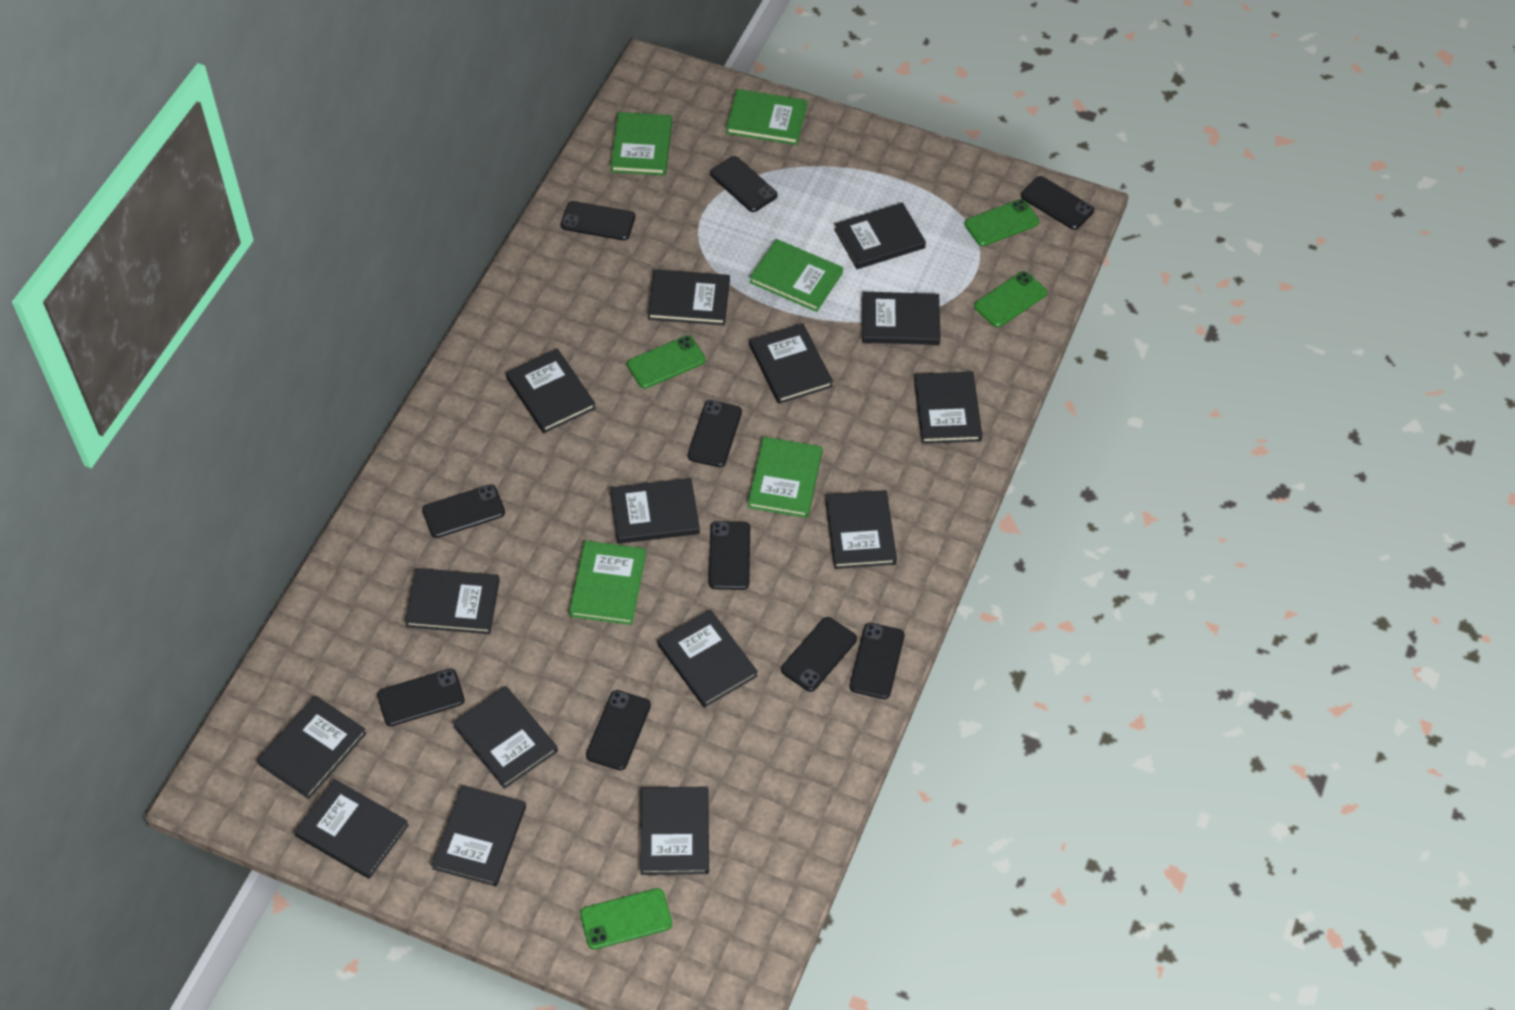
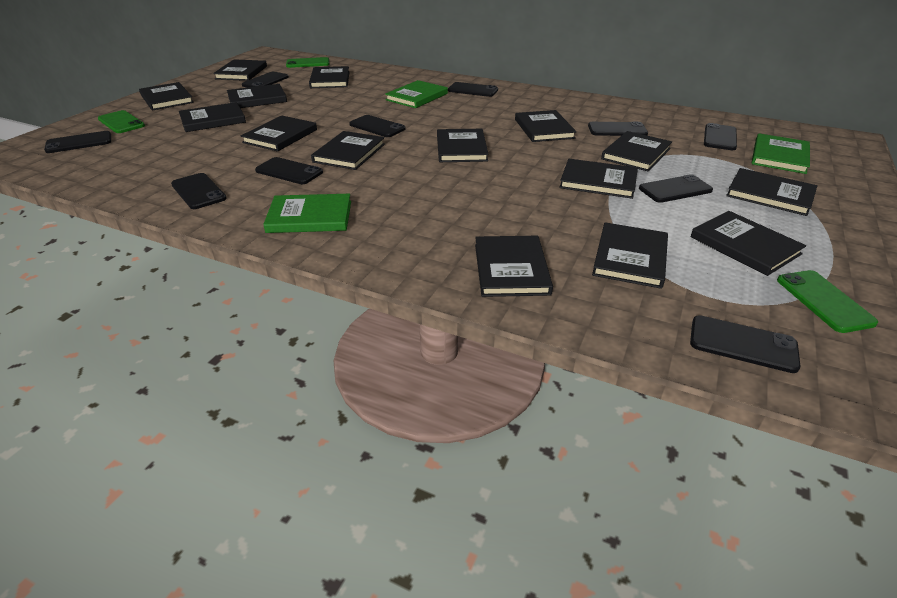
green book: 5 -> 3
green phone: 4 -> 3

